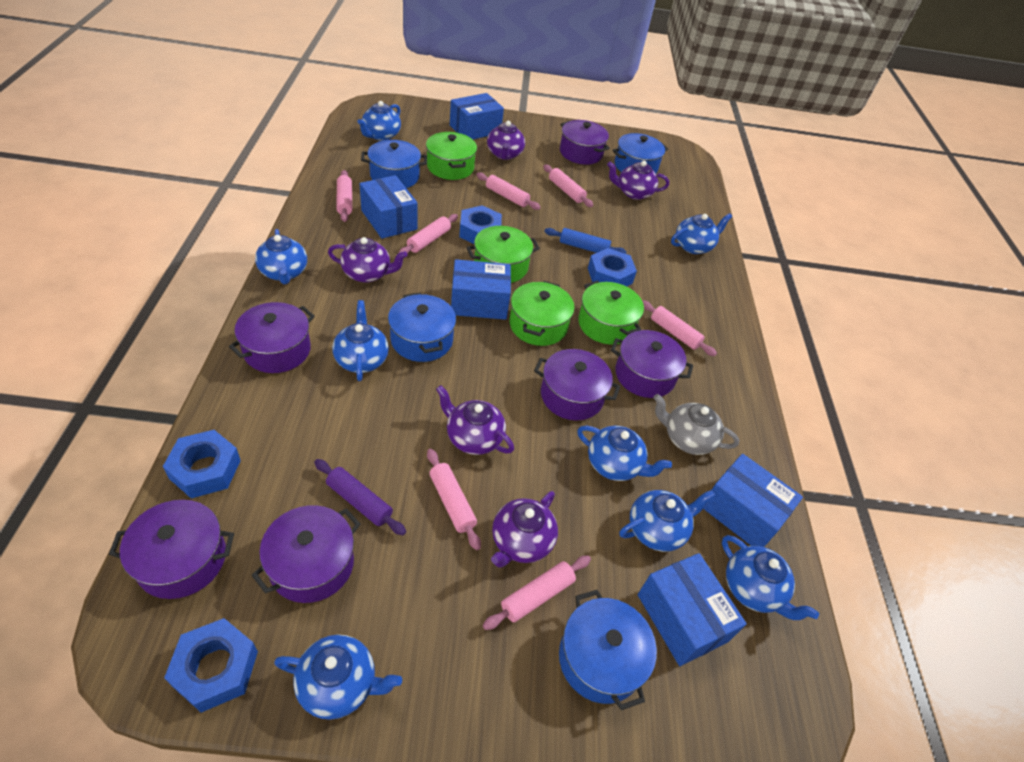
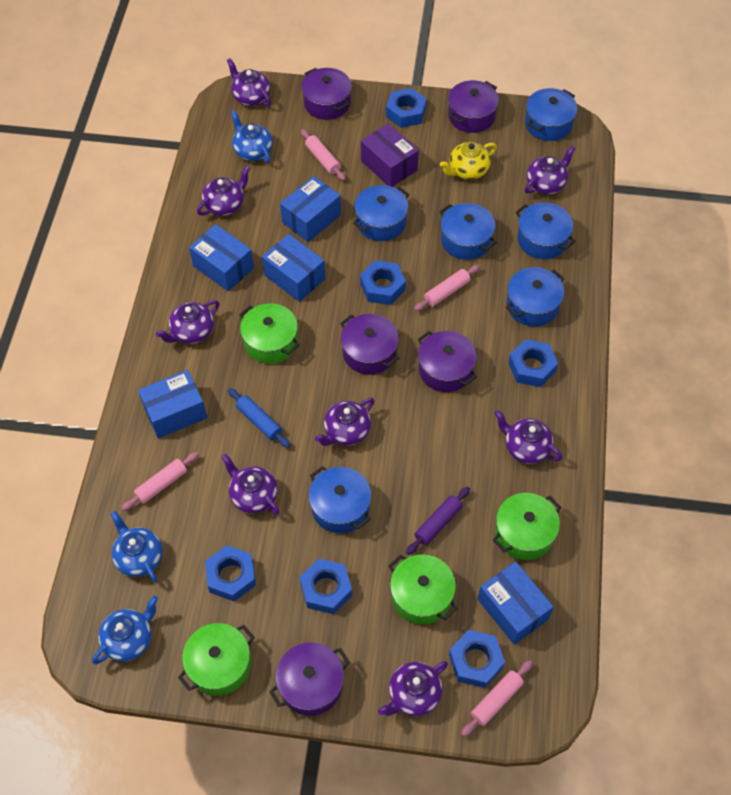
blue nut: 4 -> 6
blue pot: 4 -> 6
blue teapot: 8 -> 3
grey teapot: 1 -> 0
pink rolling pin: 7 -> 4
purple box: 0 -> 1
purple pot: 6 -> 5
purple teapot: 5 -> 8
yellow teapot: 0 -> 1

